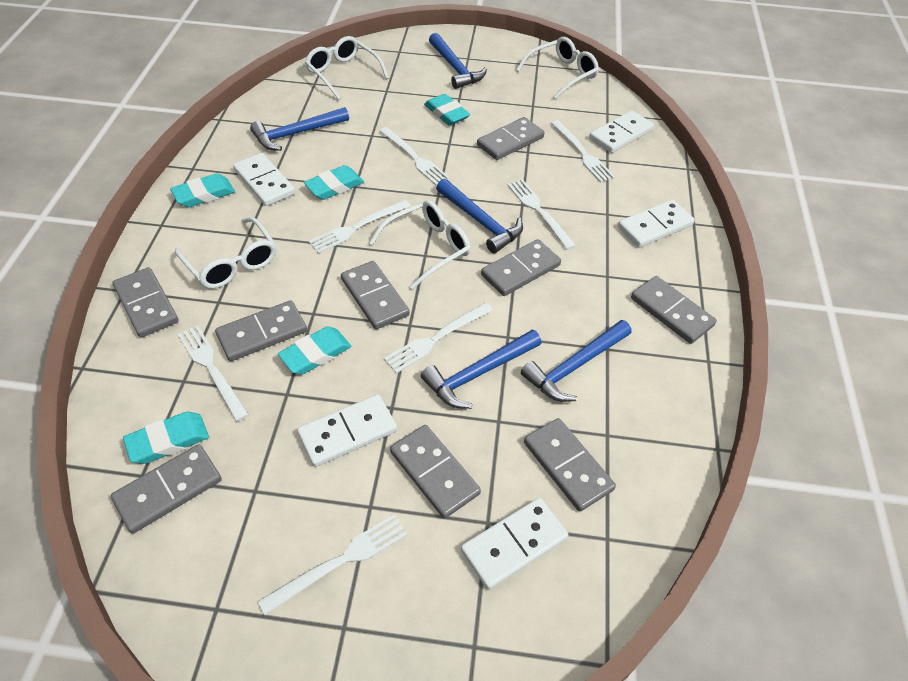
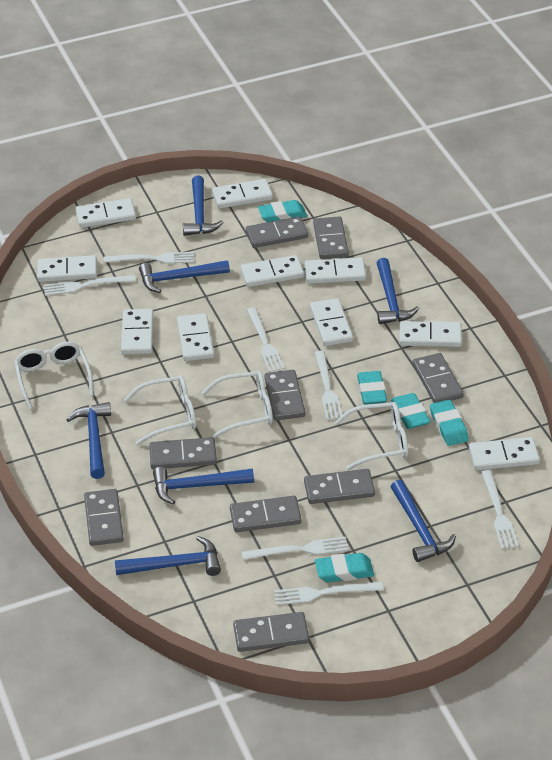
blue hammer: 5 -> 7
white domino: 5 -> 10

